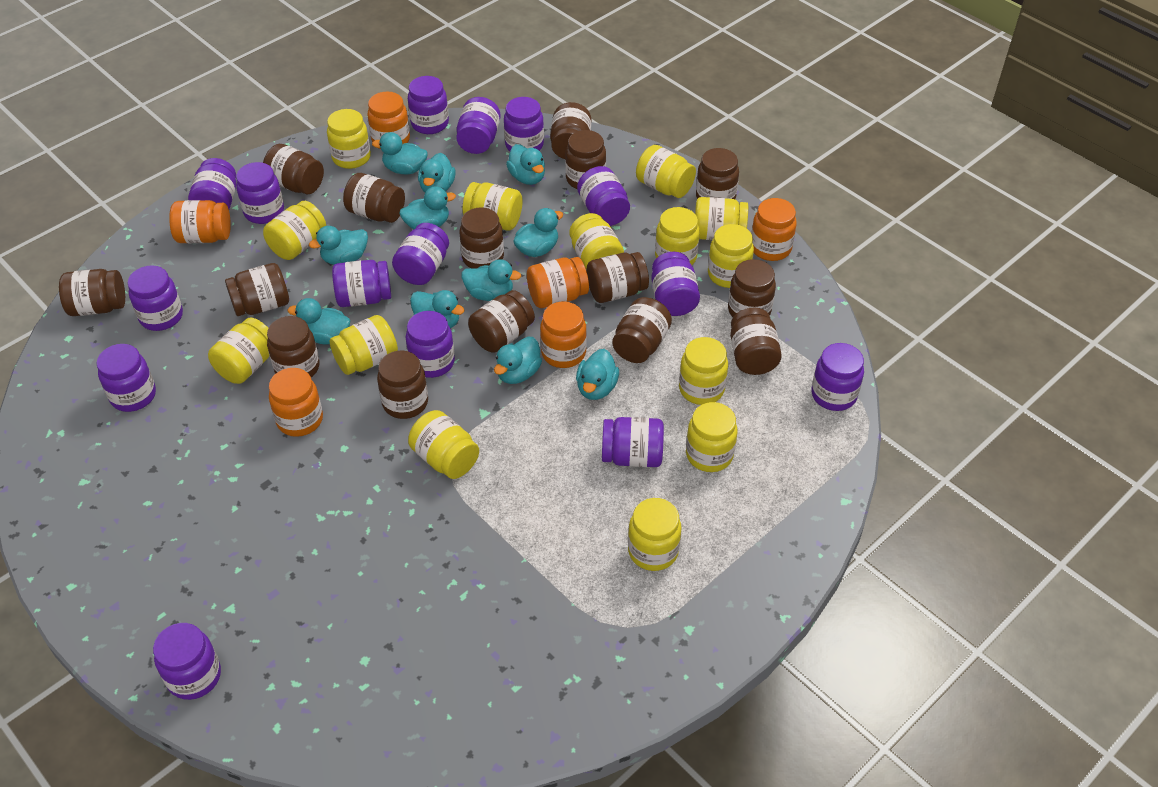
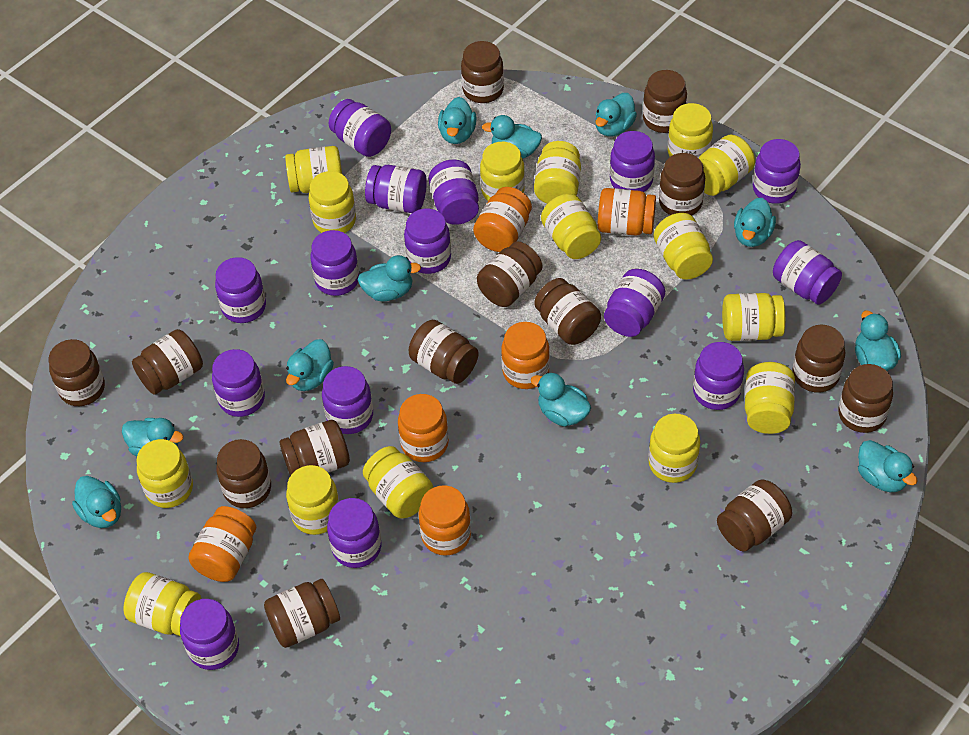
brown jar: 15 -> 14
yellow jar: 14 -> 15

